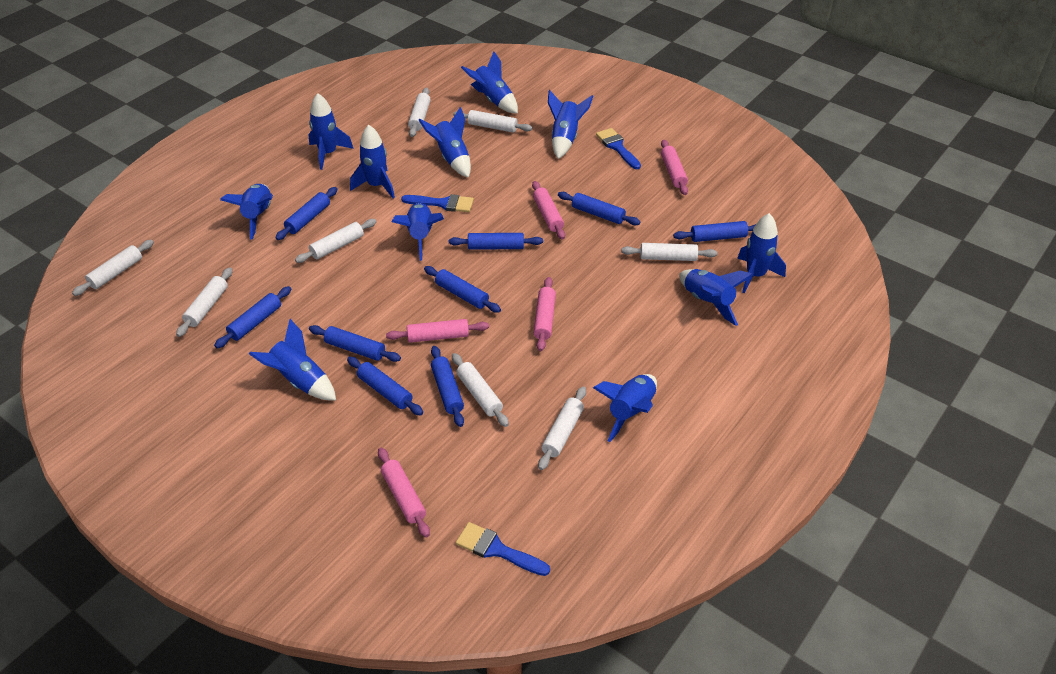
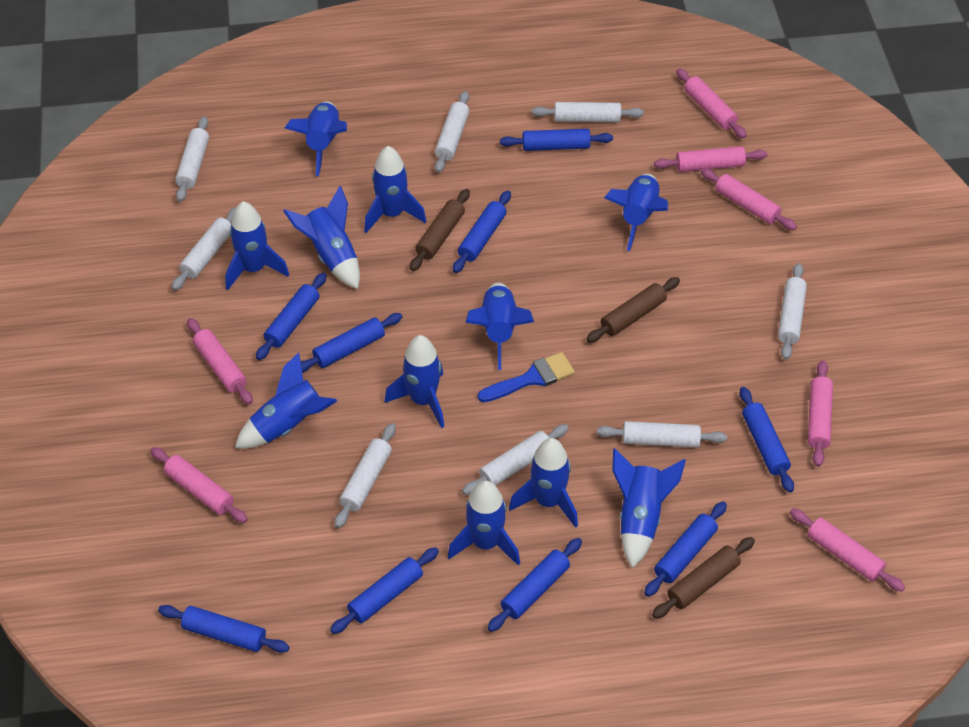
blue brush: 3 -> 1
brown rolling pin: 0 -> 3
pink rolling pin: 5 -> 7

